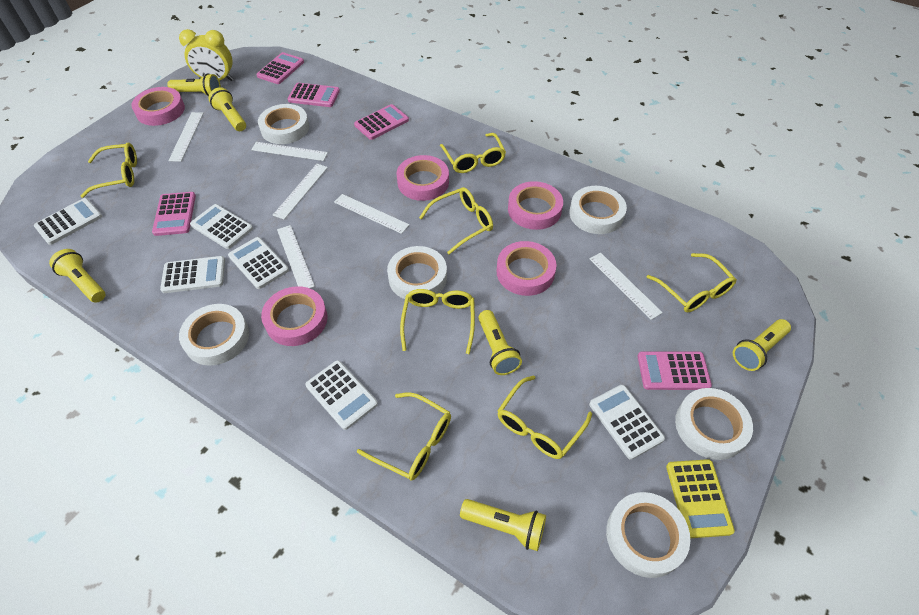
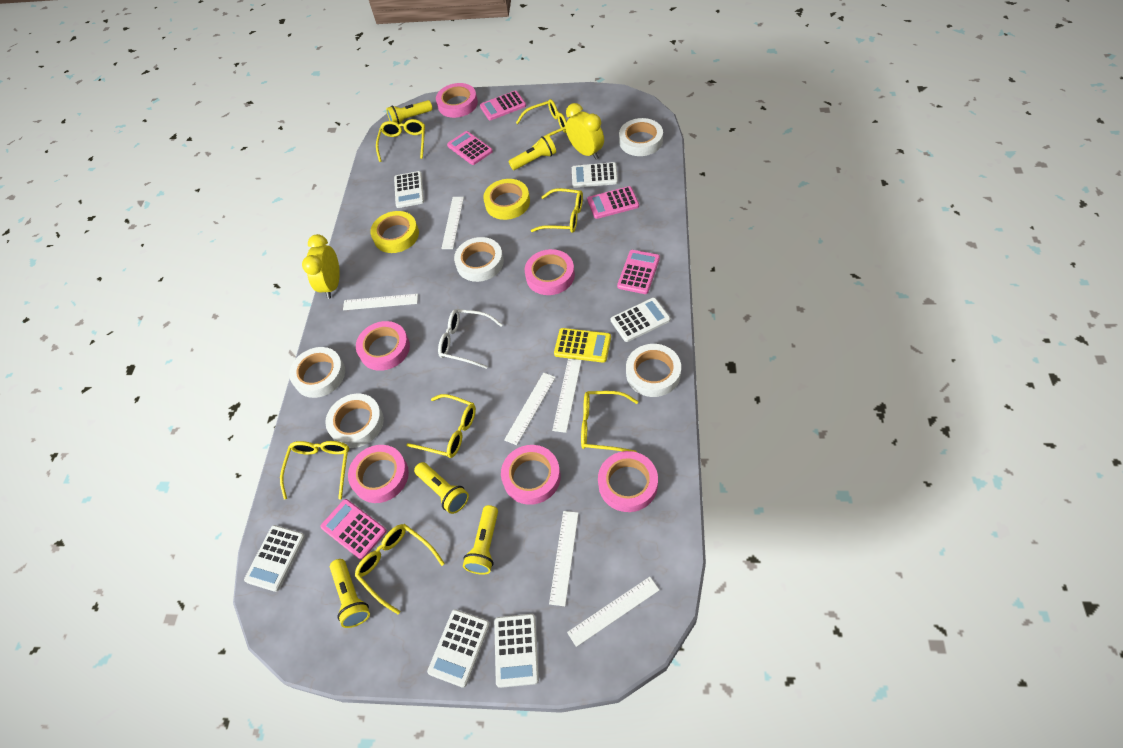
pink tape: 5 -> 6
white glasses: 0 -> 1
white tape: 6 -> 5
yellow clock: 1 -> 2
yellow flashlight: 6 -> 5
yellow tape: 0 -> 2

